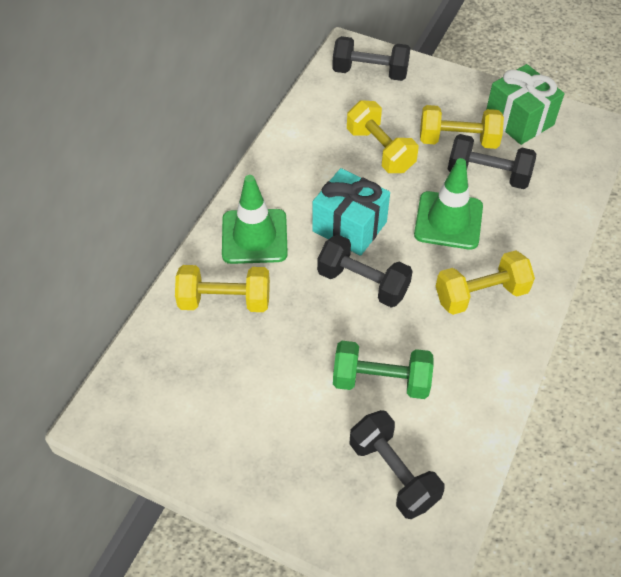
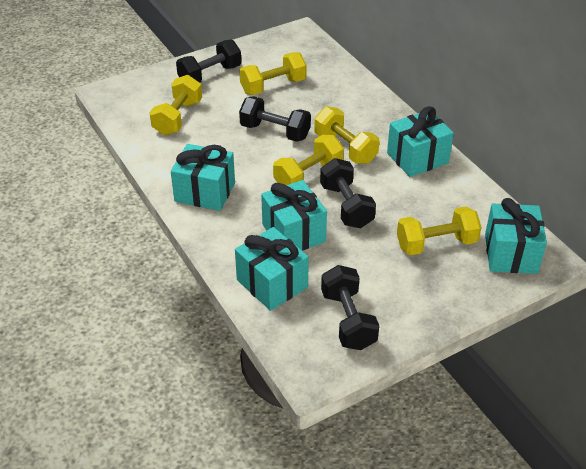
green dumbbell: 1 -> 0
green gift: 1 -> 0
green traffic cone: 2 -> 0
turquoise gift: 1 -> 5
yellow dumbbell: 4 -> 5

